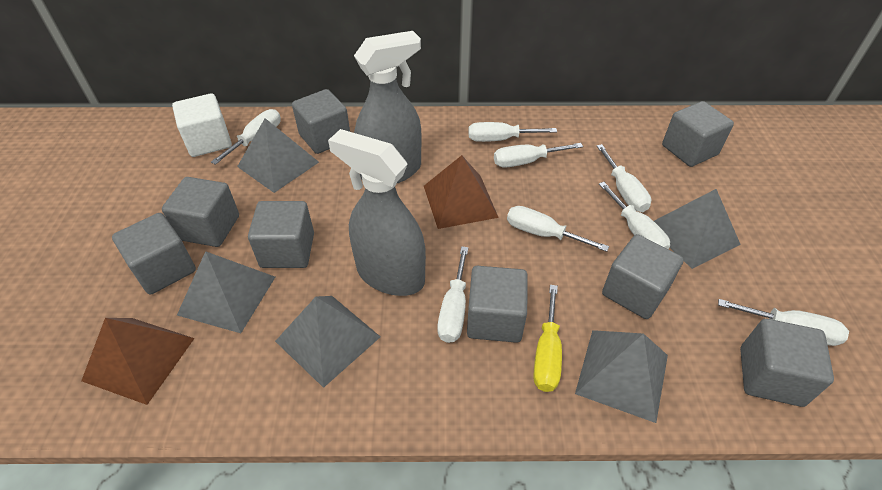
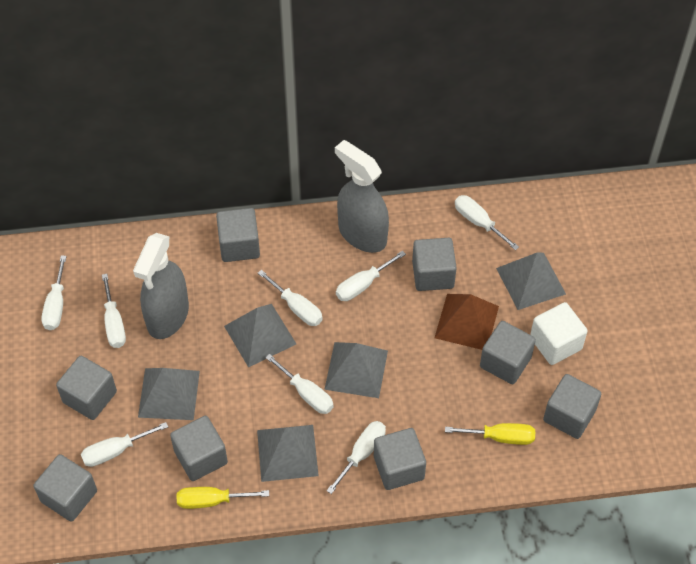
brown pyramid: 2 -> 1
yellow screwdriver: 1 -> 2

